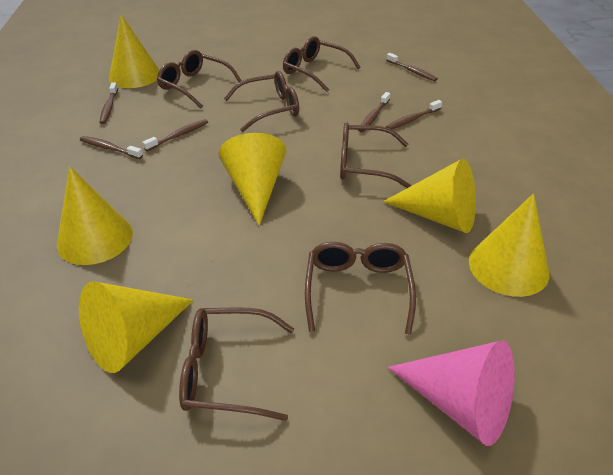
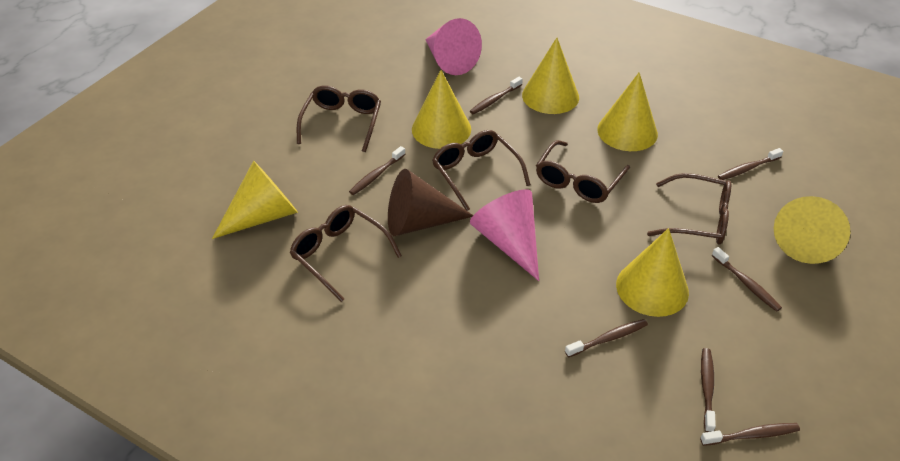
brown cone: 0 -> 1
brown glasses: 6 -> 5
brown toothbrush: 6 -> 7
pink cone: 1 -> 2

